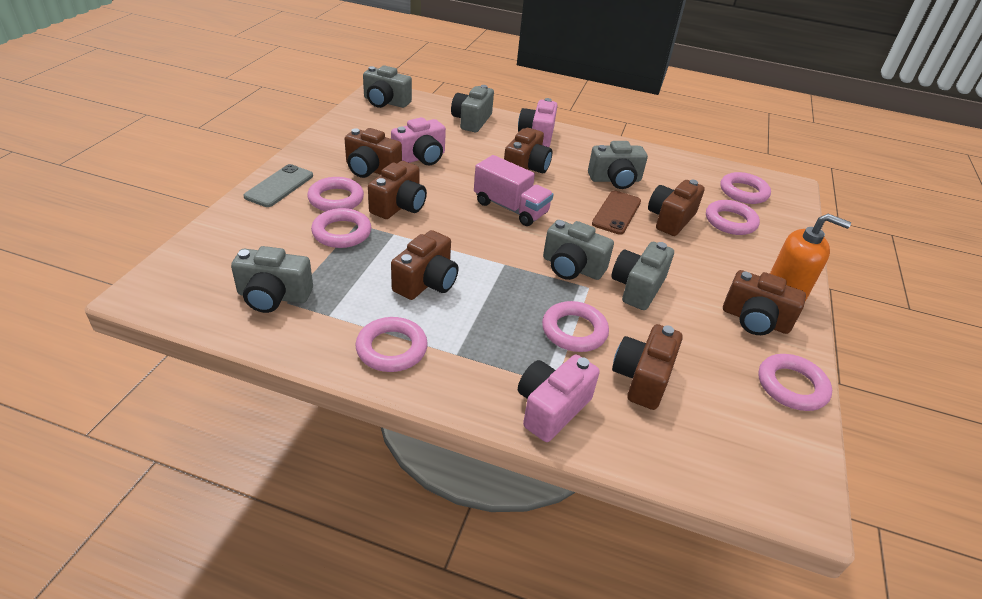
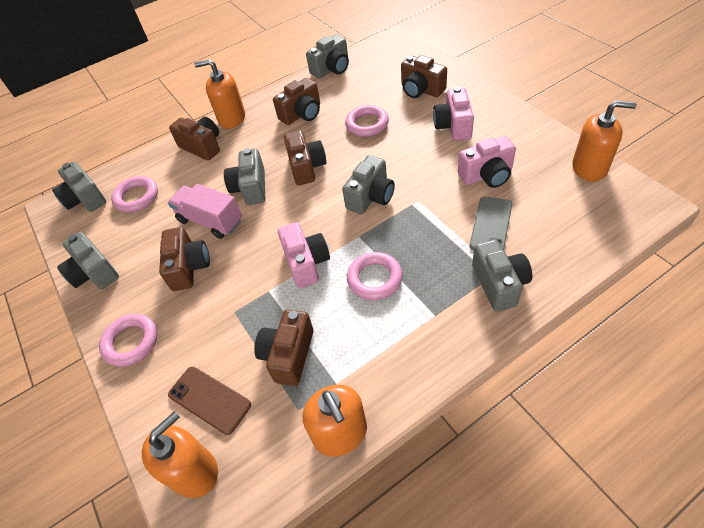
brown camera: 7 -> 6
orange soap dispenser: 1 -> 4
pink ring: 7 -> 4

